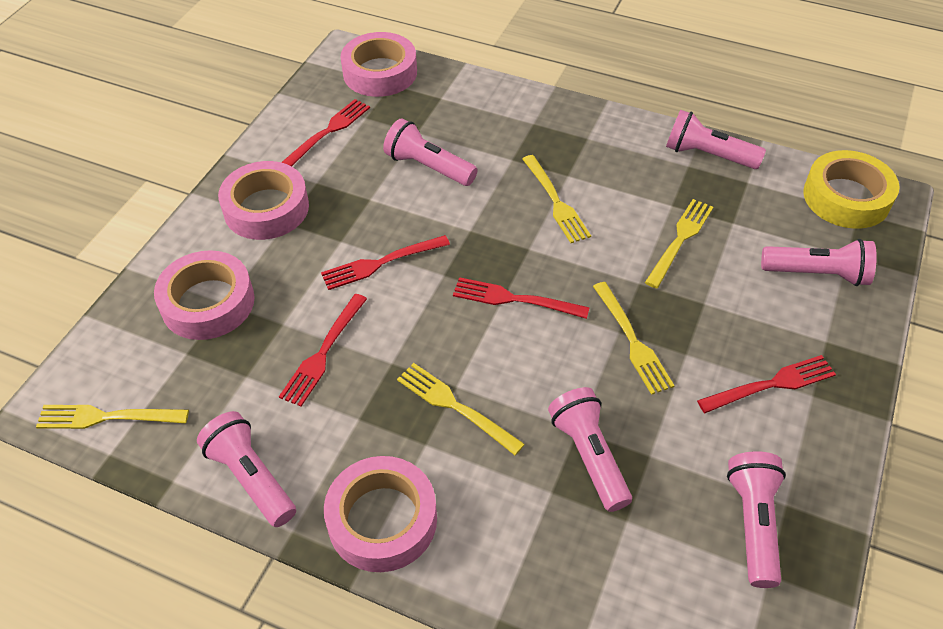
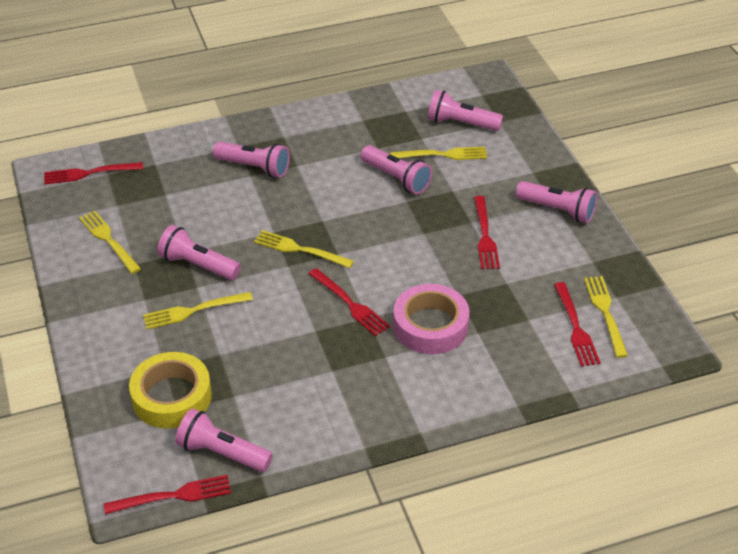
pink tape: 4 -> 1

